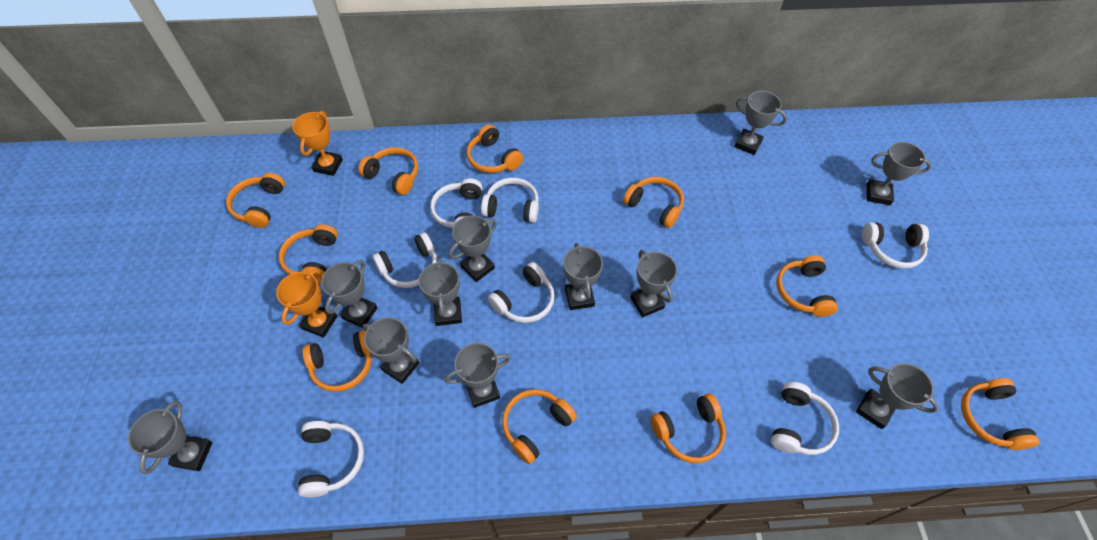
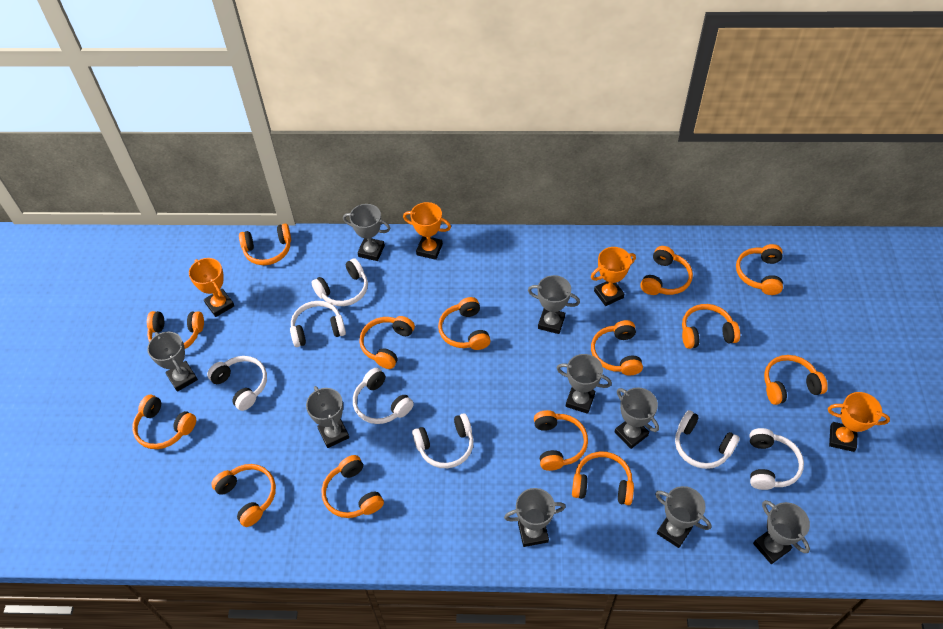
grey trophy: 11 -> 9
orange headphones: 10 -> 14
orange trophy: 2 -> 4

